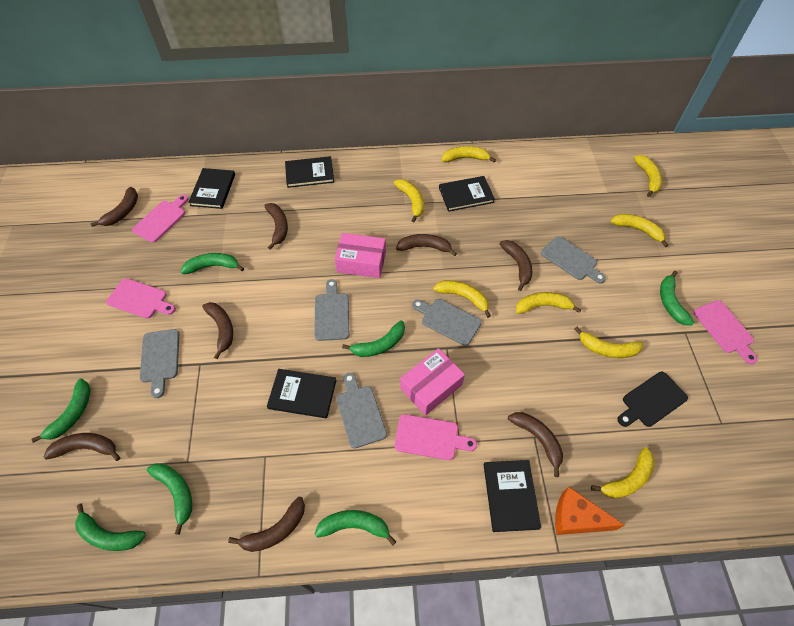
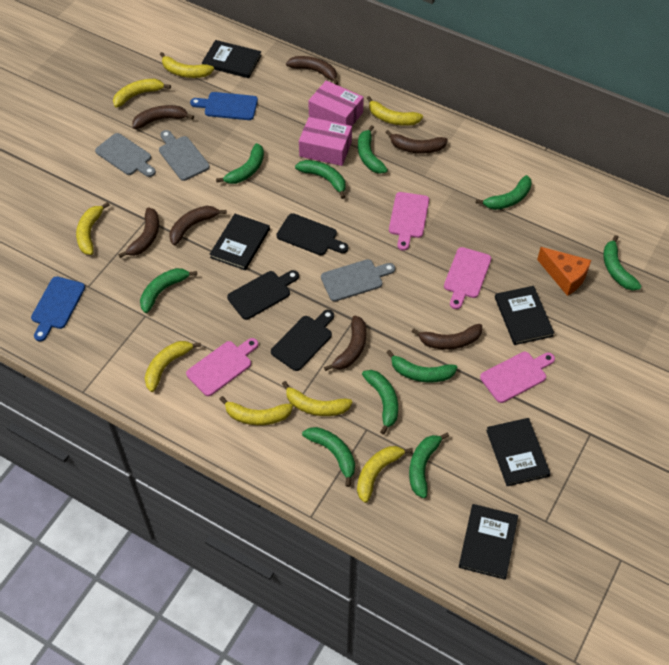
black cutting board: 1 -> 3
blue cutting board: 0 -> 2
brown banana: 8 -> 7
green banana: 7 -> 10
grey cutting board: 5 -> 3

